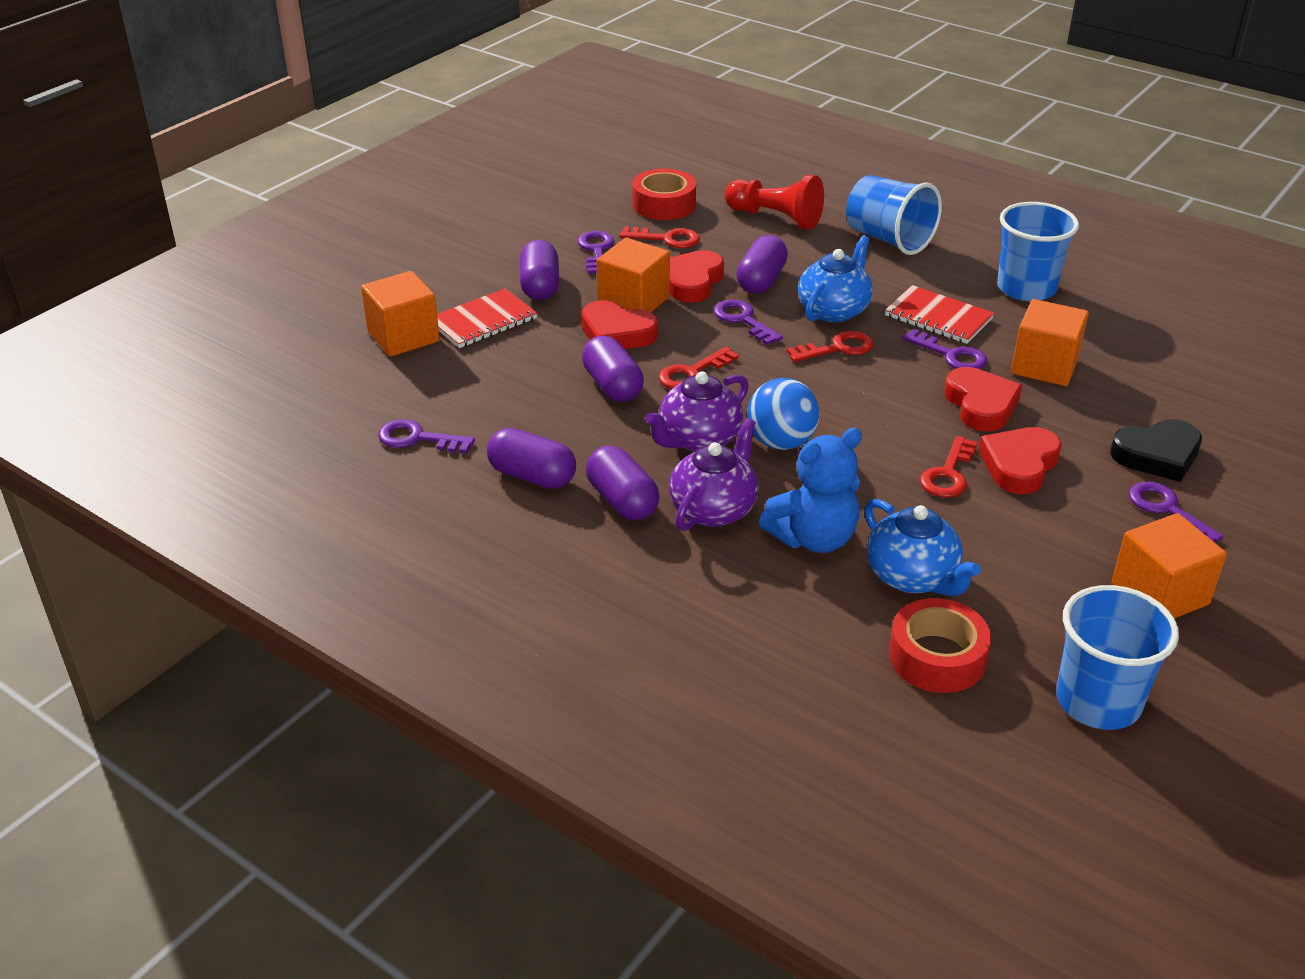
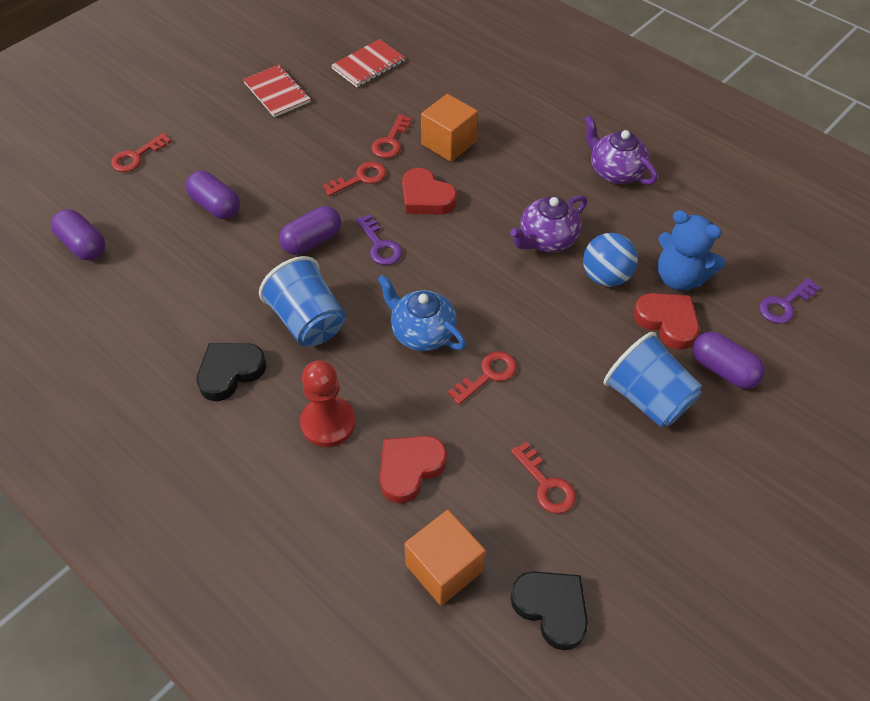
black heart: 1 -> 2
blue cup: 3 -> 2
blue teapot: 2 -> 1
orange cube: 4 -> 2
purple capsule: 5 -> 4
purple key: 5 -> 2
red heart: 4 -> 3
red key: 4 -> 5
red tape: 2 -> 0

